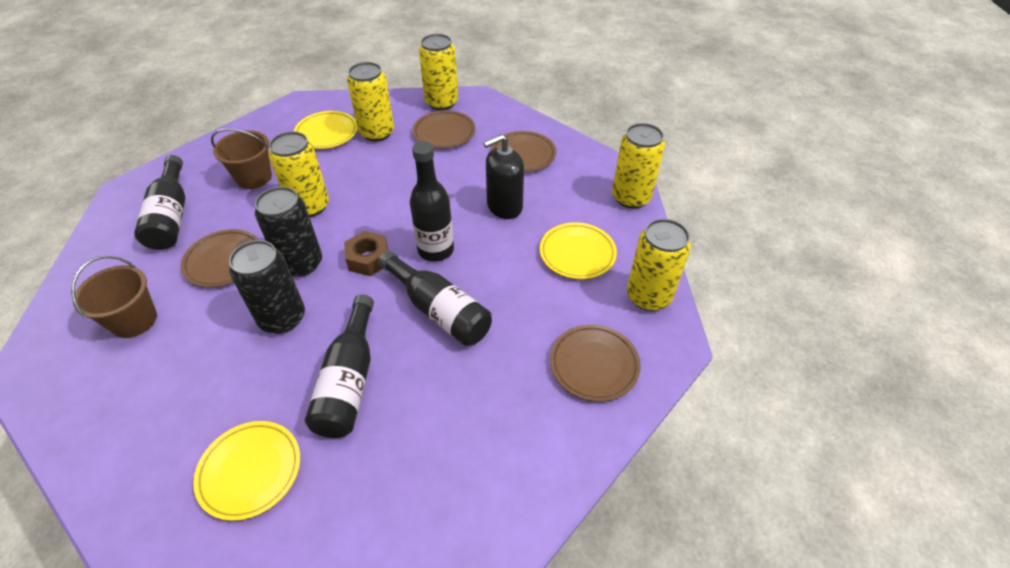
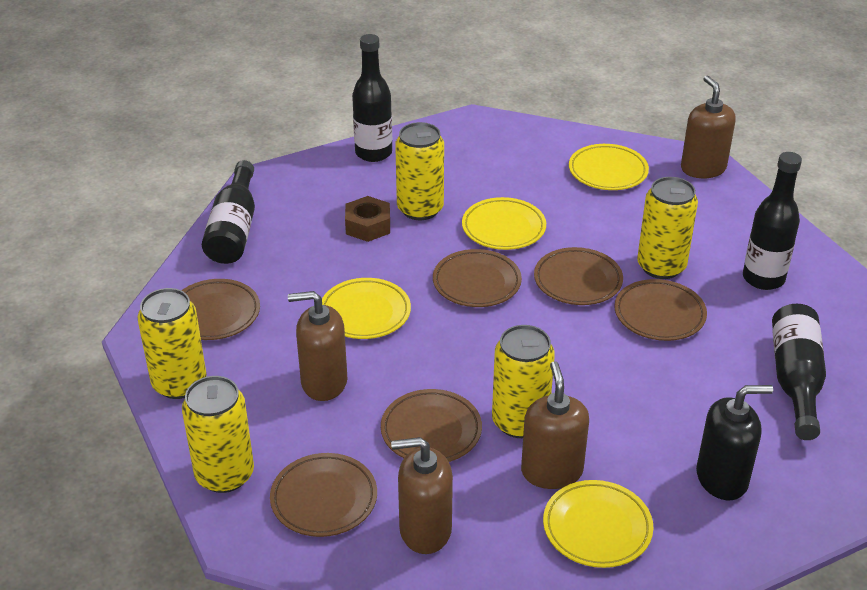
black can: 2 -> 0
brown bucket: 2 -> 0
brown plate: 4 -> 6
brown soap dispenser: 0 -> 4
yellow plate: 3 -> 4

